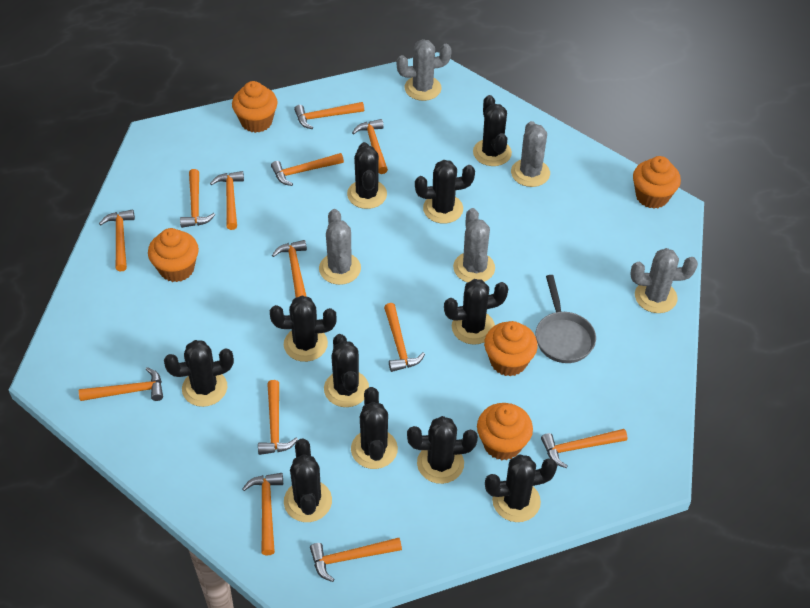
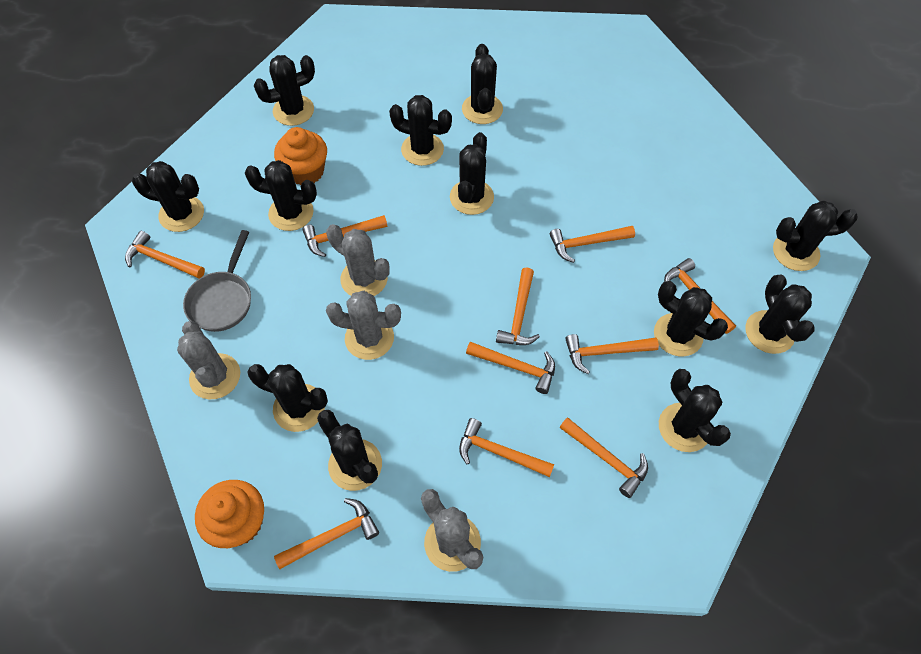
black cactus: 11 -> 12
grey cactus: 5 -> 4
orange cupcake: 5 -> 2
orange hammer: 13 -> 10

